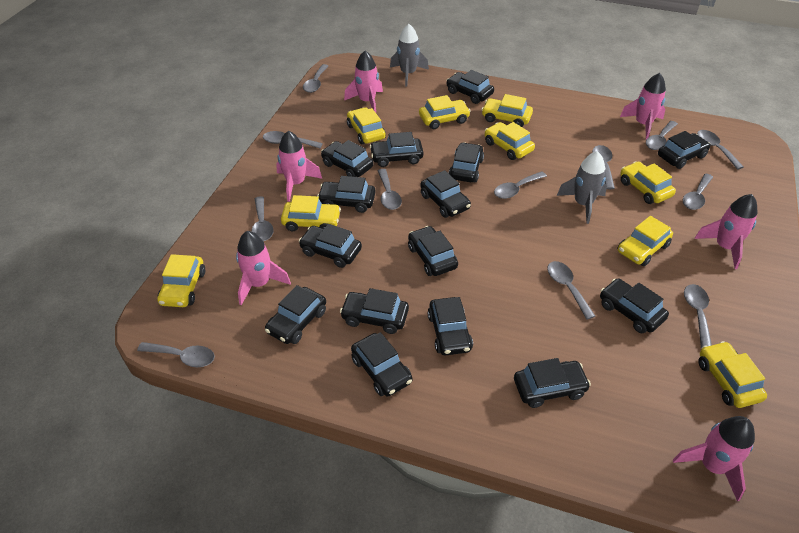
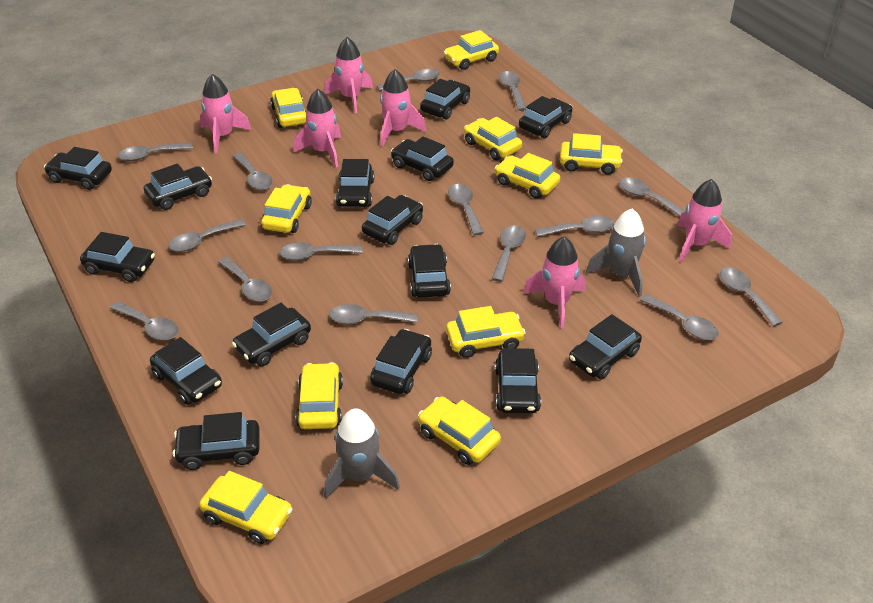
grey spoon: 12 -> 15
yellow car: 9 -> 10

